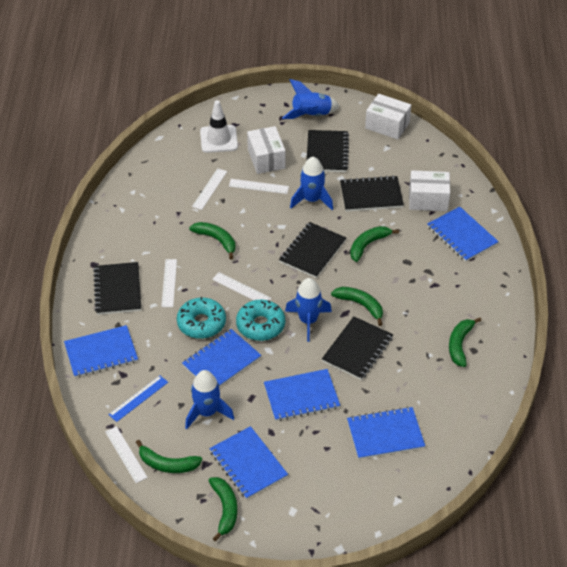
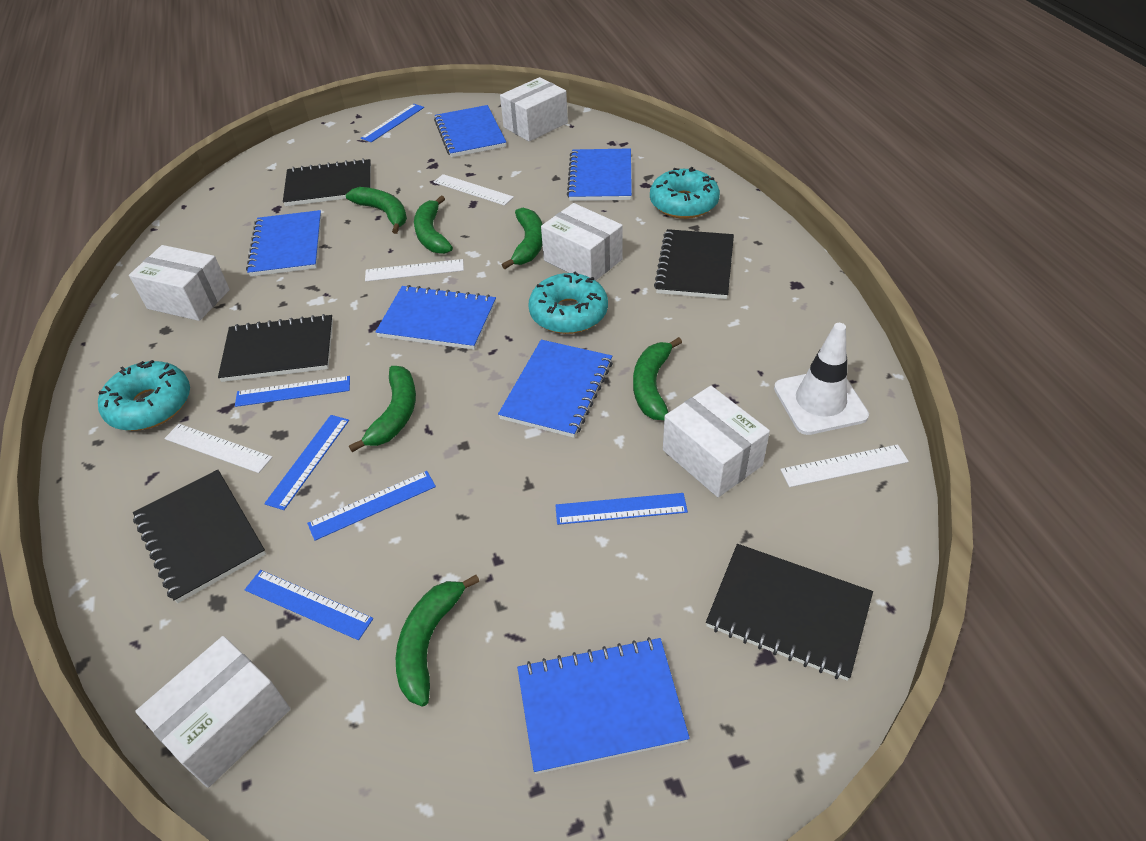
blue rocket: 4 -> 0
blue ruler: 1 -> 6
turquoise donut: 2 -> 3
white box: 3 -> 5
white ruler: 5 -> 4

